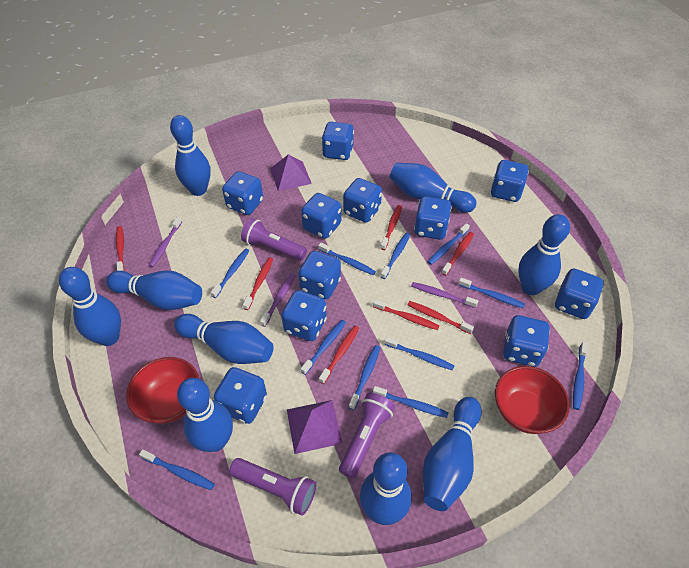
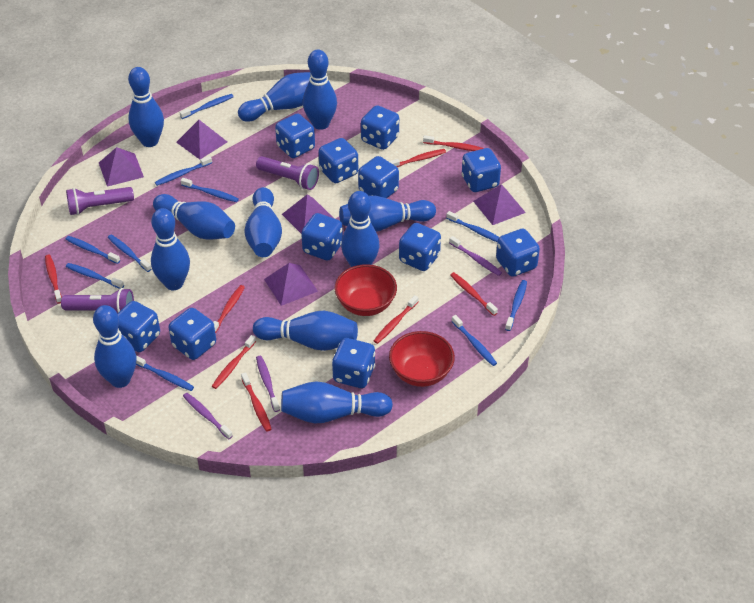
blue bowling pin: 9 -> 11
blue toothbrush: 11 -> 10
purple pyramid: 2 -> 5
red toothbrush: 7 -> 8

